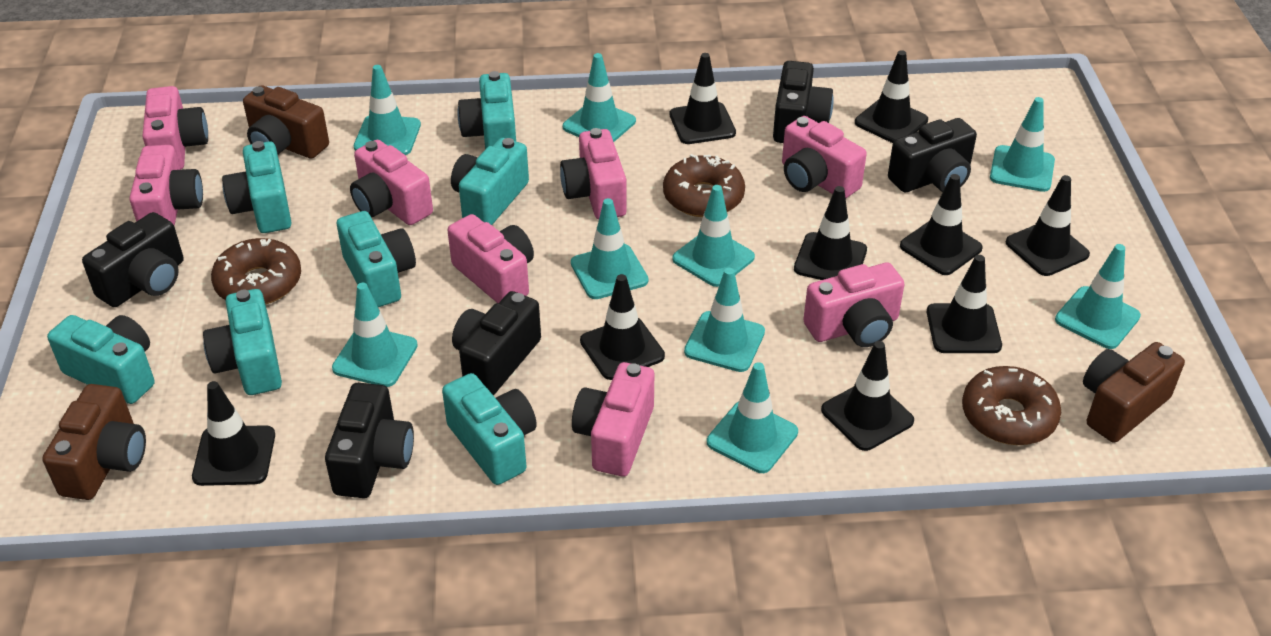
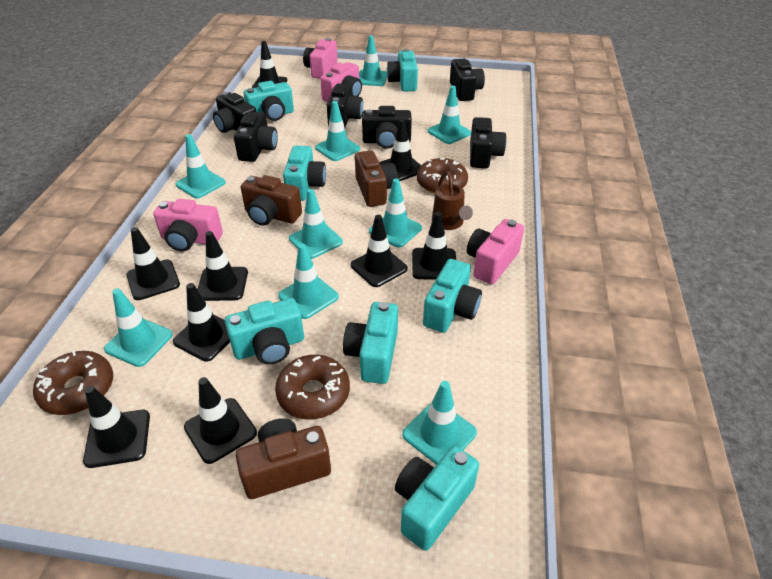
black camera: 5 -> 6
brown watering can: 0 -> 1
pink camera: 8 -> 4

